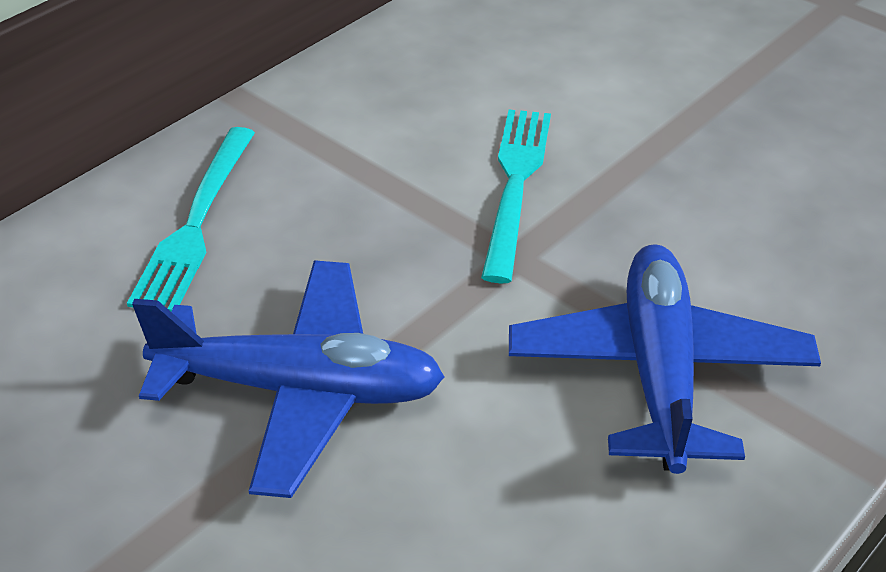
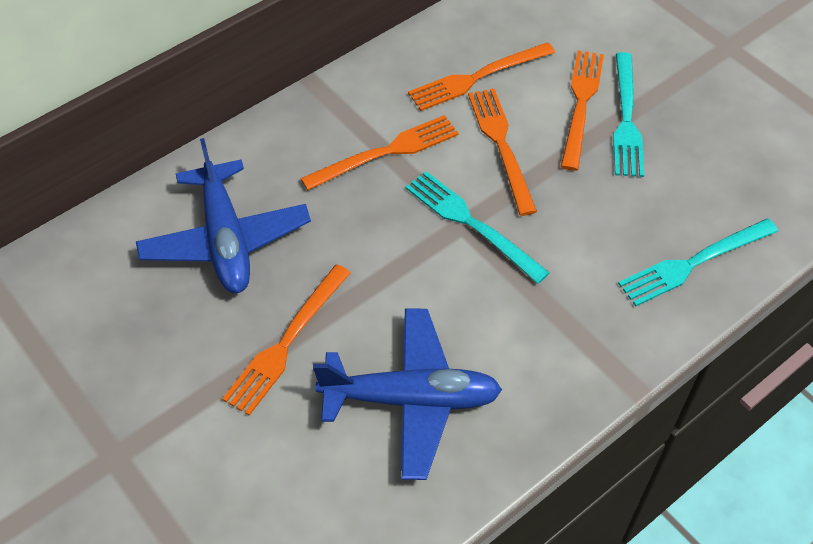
orange fork: 0 -> 5
turquoise fork: 2 -> 3

